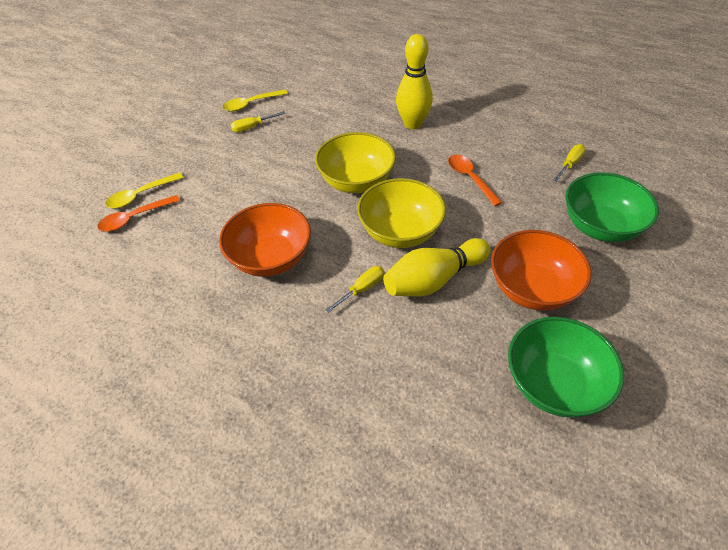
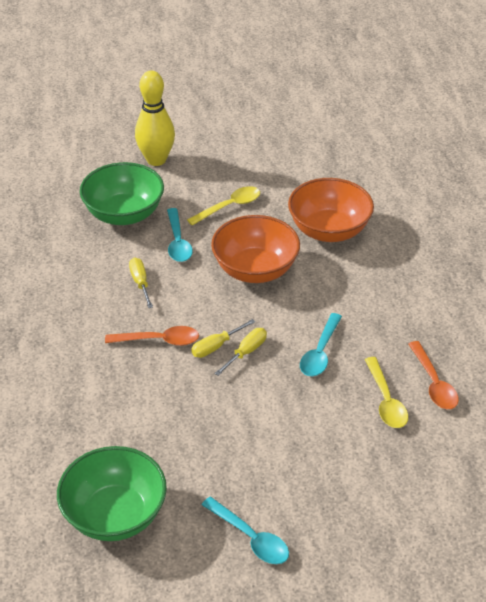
turquoise spoon: 0 -> 3
yellow bowl: 2 -> 0
yellow bowling pin: 2 -> 1

